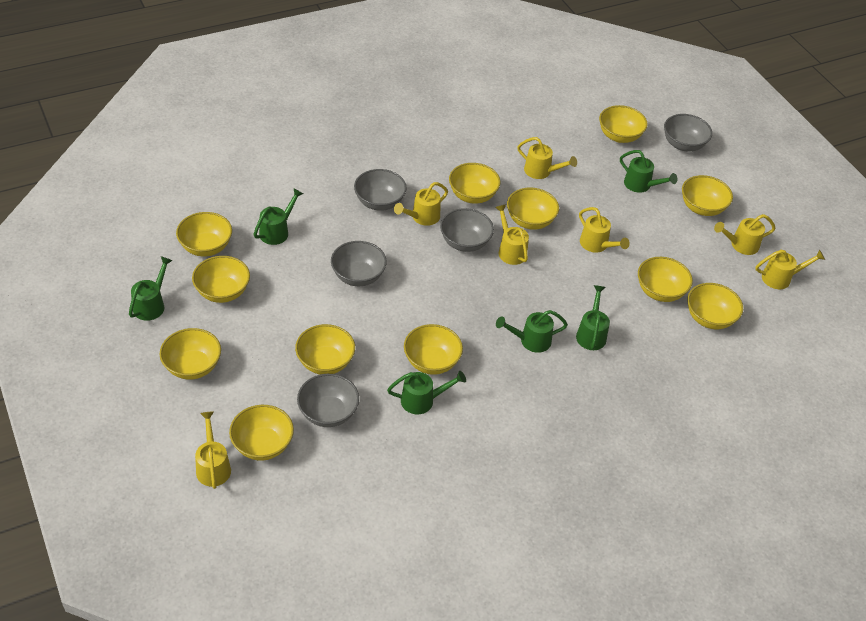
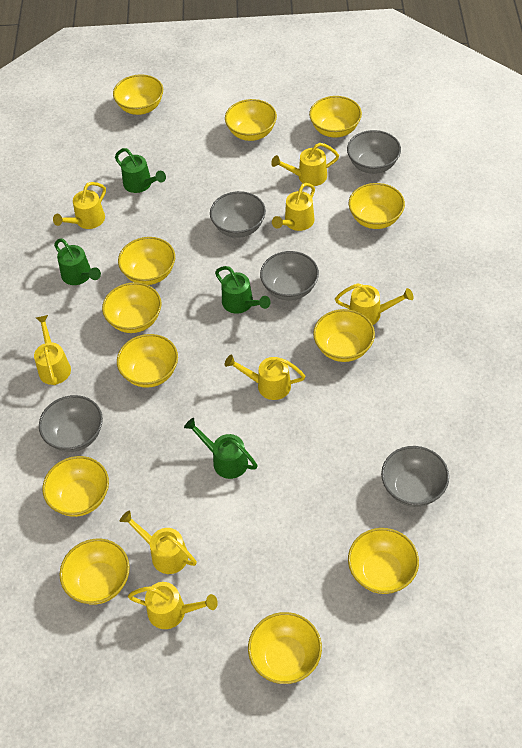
green watering can: 6 -> 4
yellow watering can: 7 -> 8

